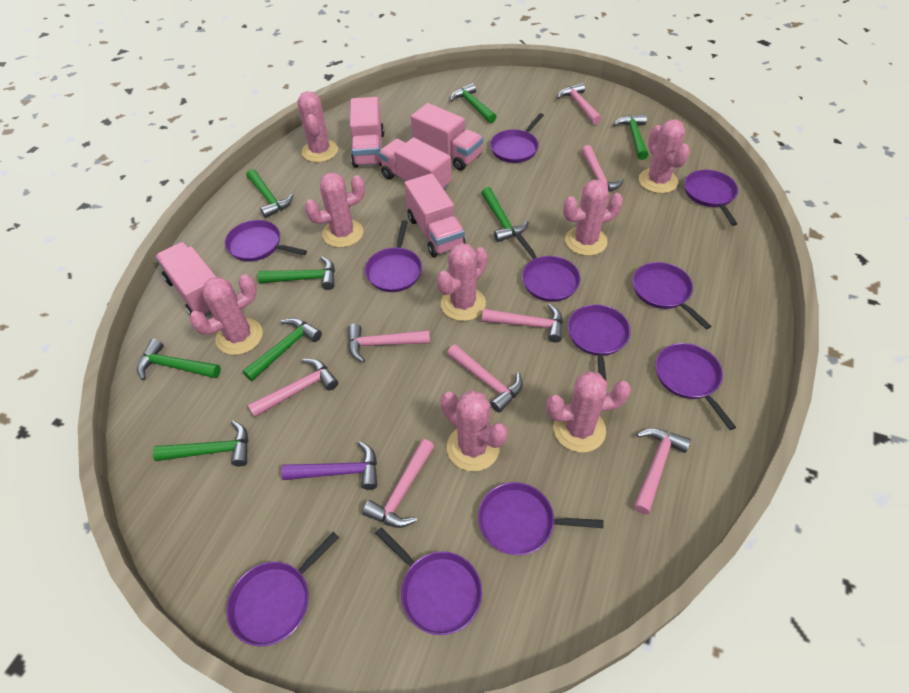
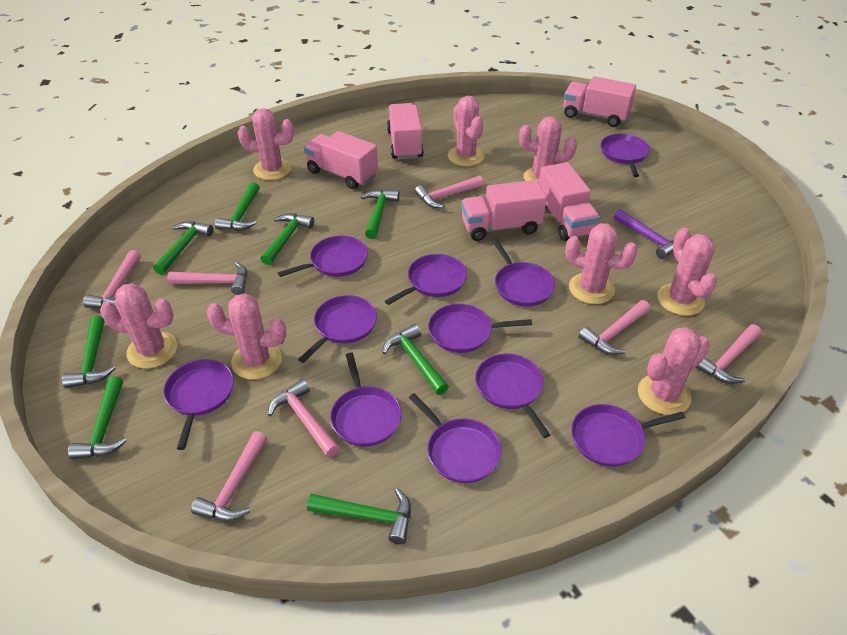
pink hammer: 8 -> 7

